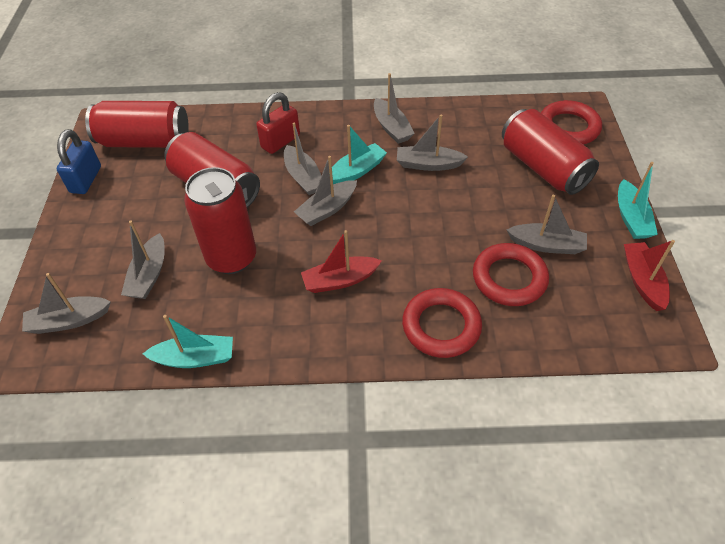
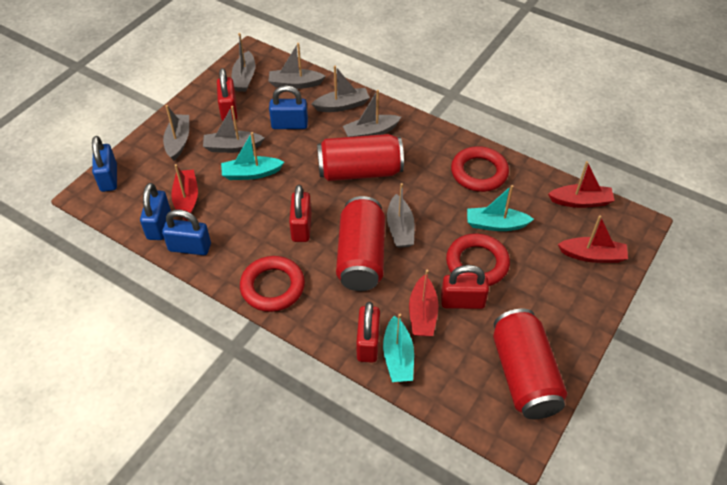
blue padlock: 1 -> 4
red boat: 2 -> 4
red can: 4 -> 3
red padlock: 1 -> 4

